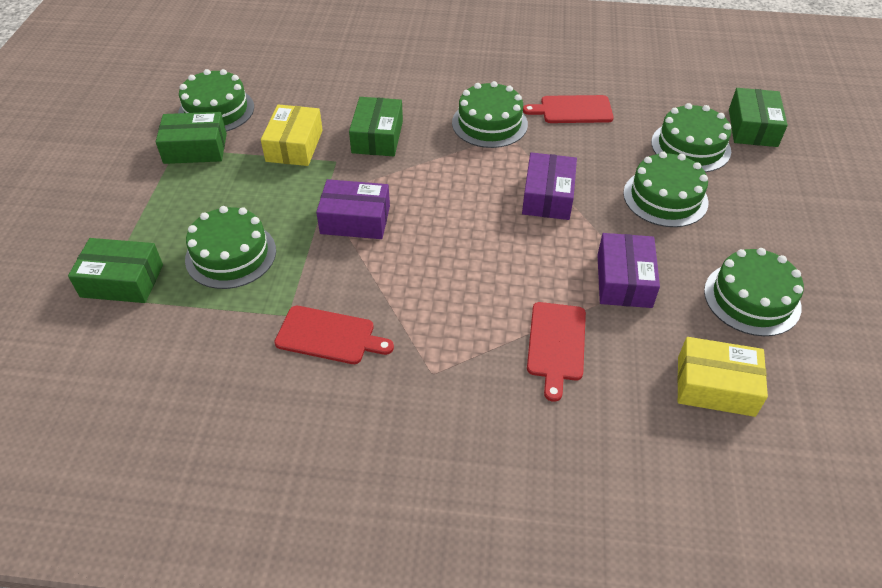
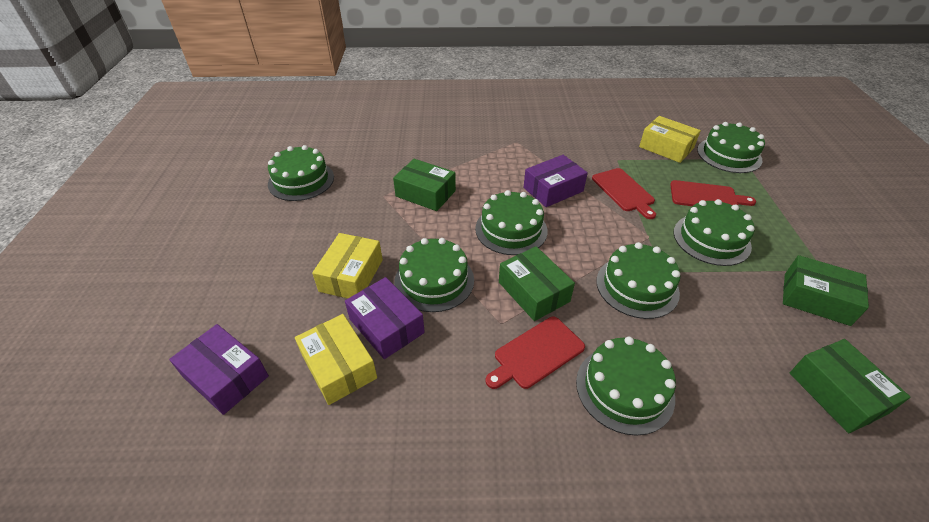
green cake: 6 -> 7
yellow box: 2 -> 3

